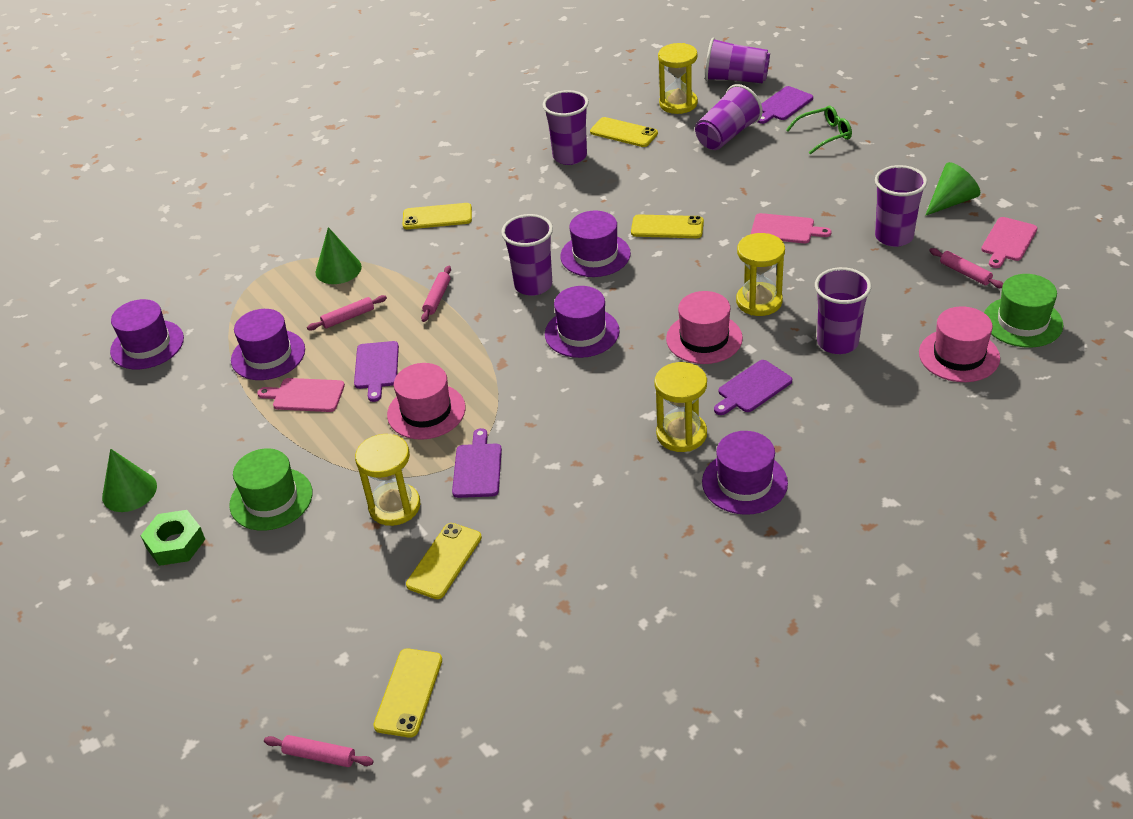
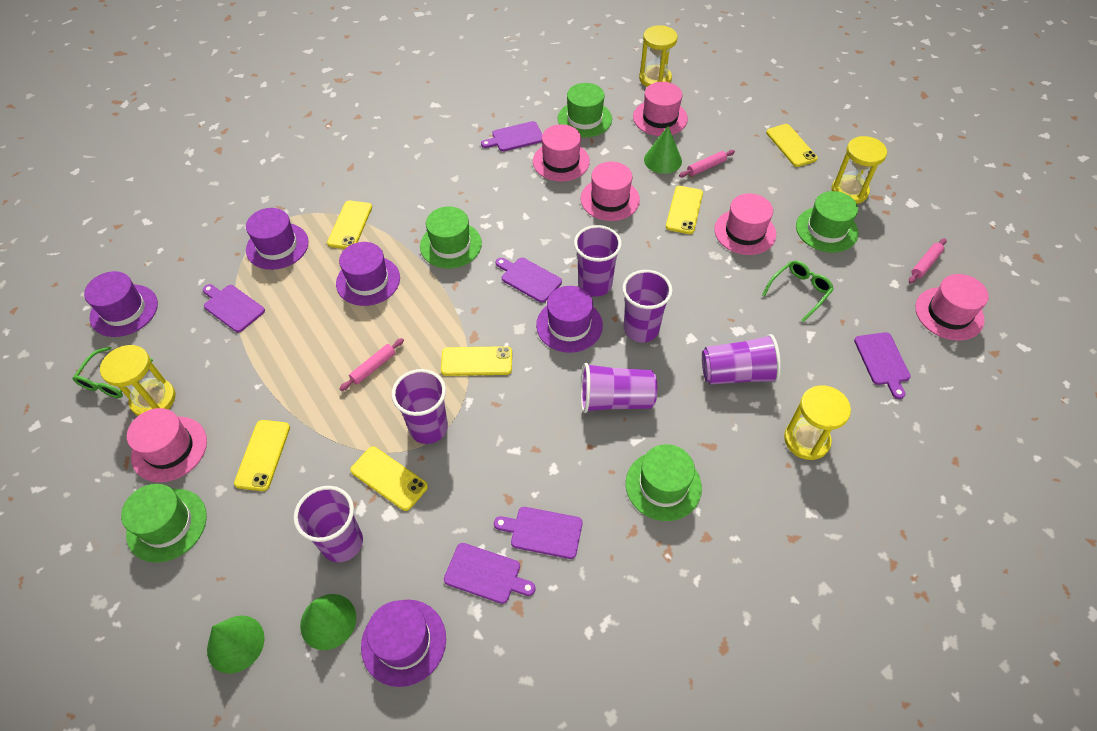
green glasses: 1 -> 2
green hat: 2 -> 5
green nut: 1 -> 0
pink cutting board: 3 -> 0
pink hat: 3 -> 6
pink rolling pin: 4 -> 3
purple cutting board: 4 -> 6
yellow phone: 5 -> 6

